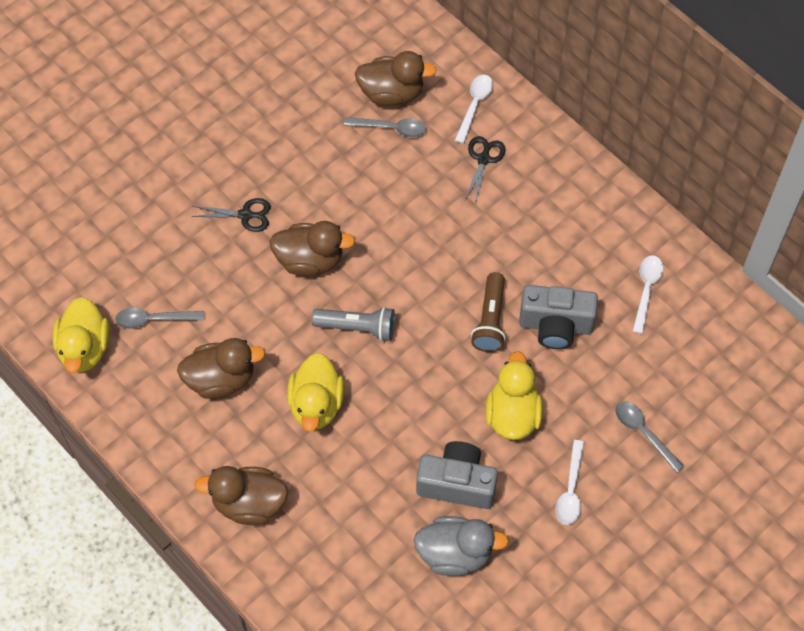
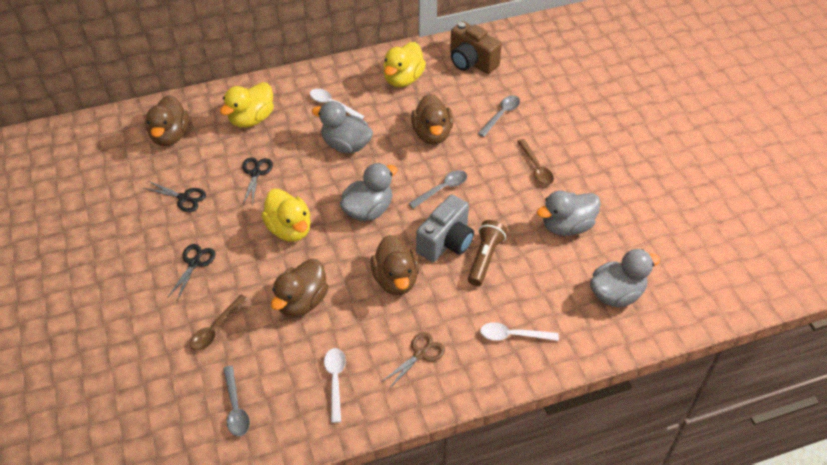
black scissors: 2 -> 3
brown camera: 0 -> 1
brown scissors: 0 -> 1
brown spoon: 0 -> 2
grey camera: 2 -> 1
grey duck: 1 -> 4
grey flashlight: 1 -> 0

